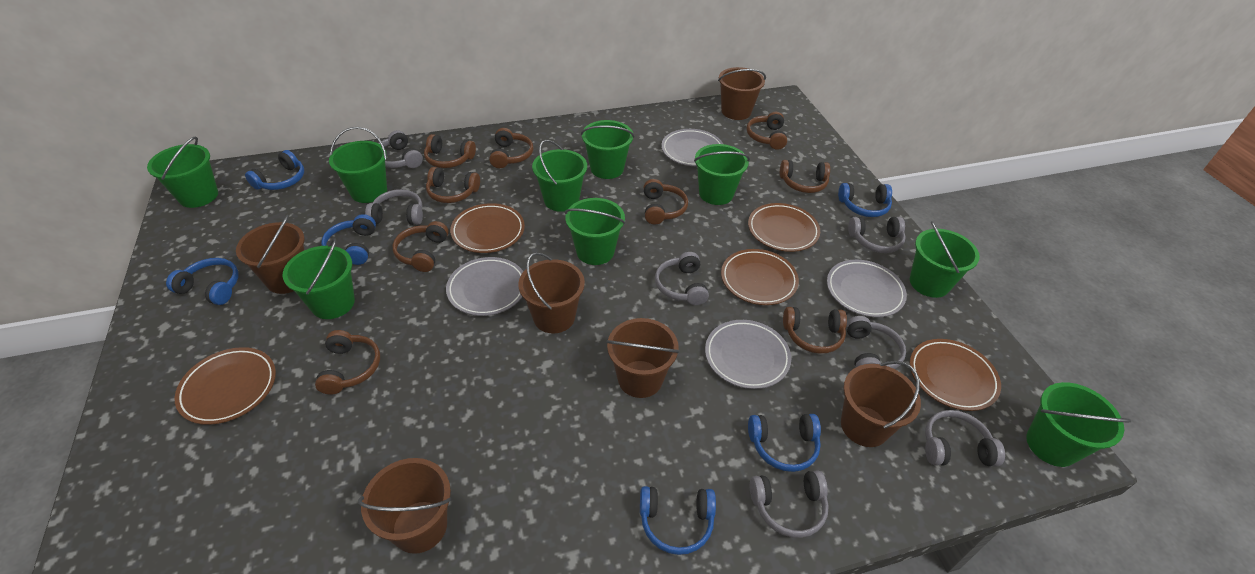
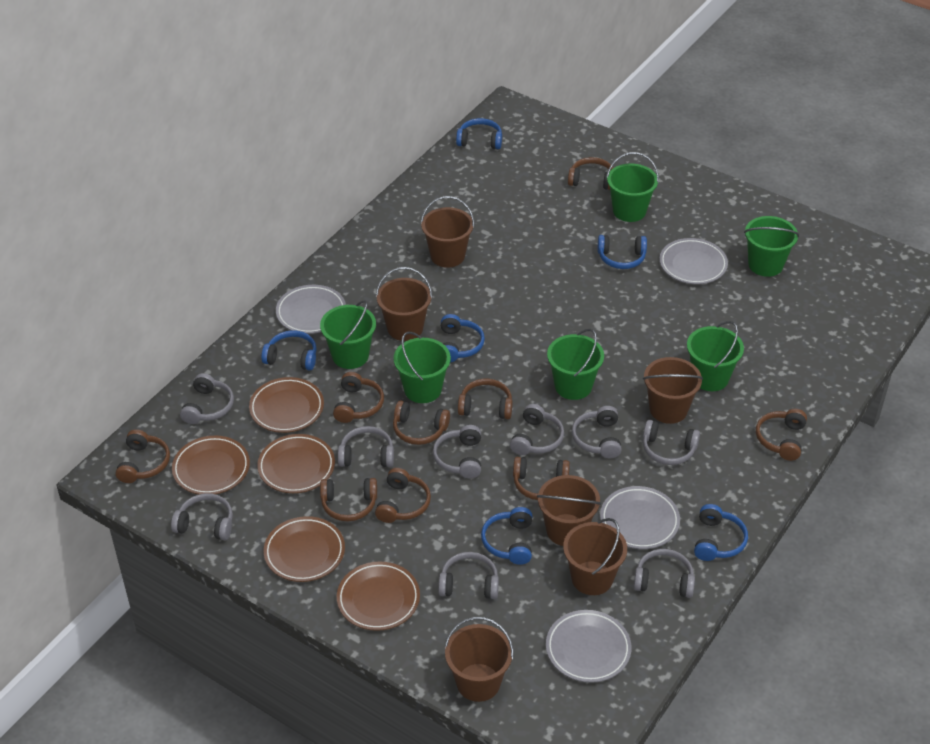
green bucket: 9 -> 6
grey headphones: 7 -> 9

